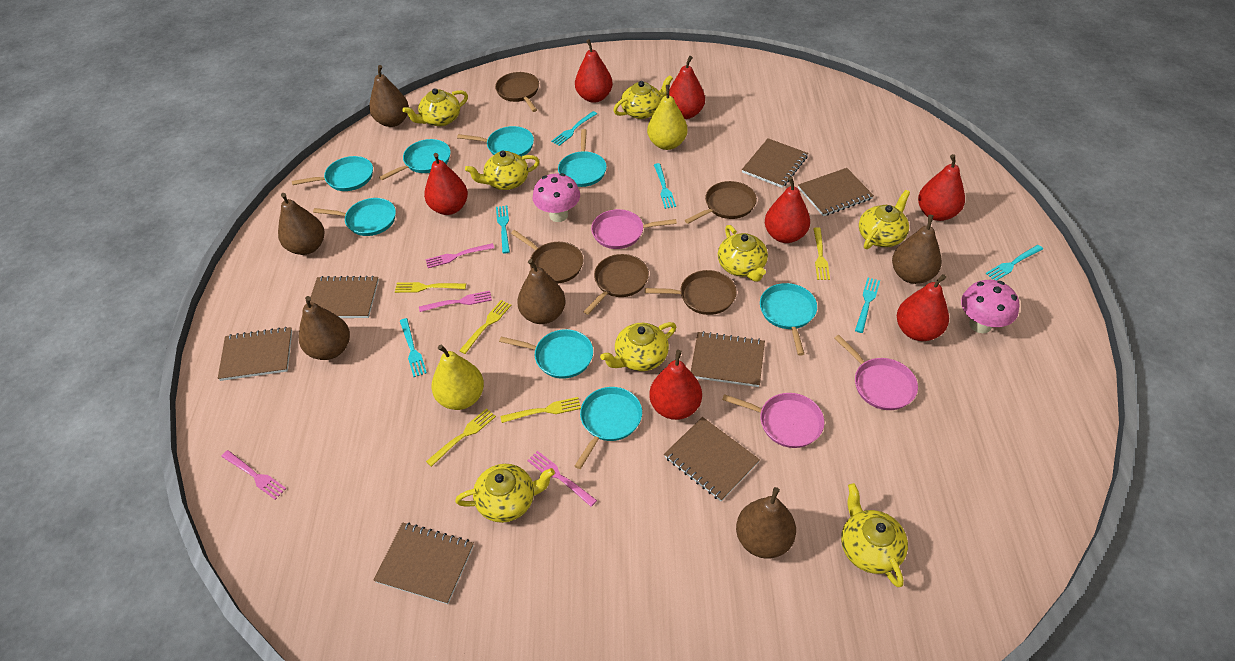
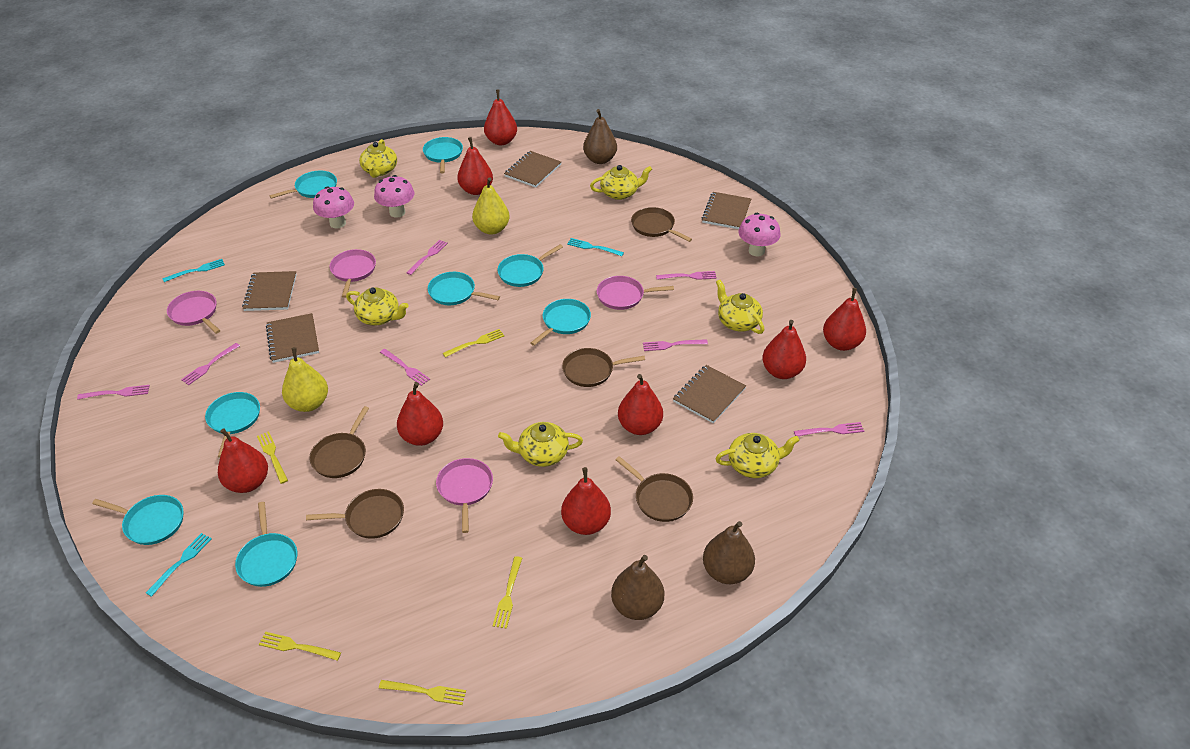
brown notebook: 7 -> 5
brown pear: 6 -> 3
pink fork: 4 -> 7
pink mushroom: 2 -> 3
pink pan: 3 -> 4
red pear: 7 -> 8
turquoise fork: 6 -> 3
yellow teapot: 8 -> 6

